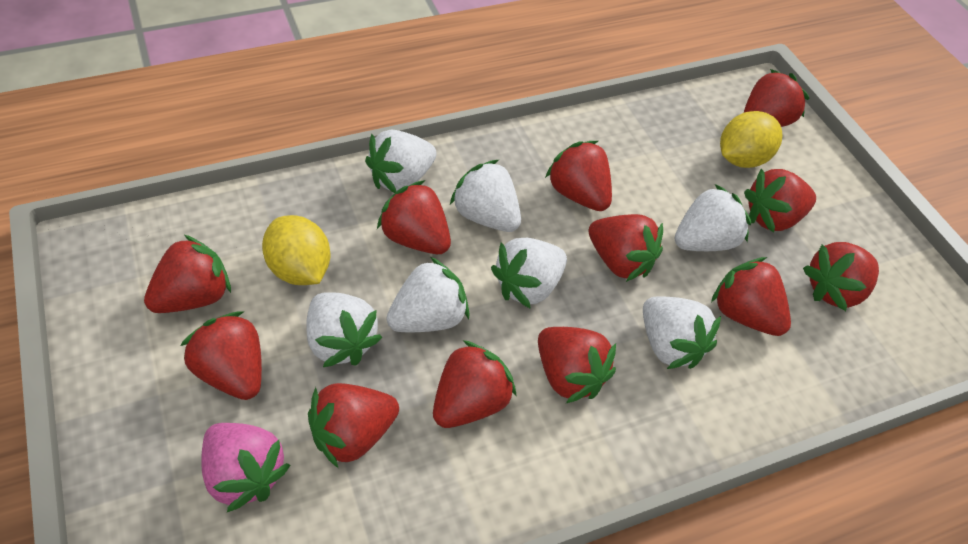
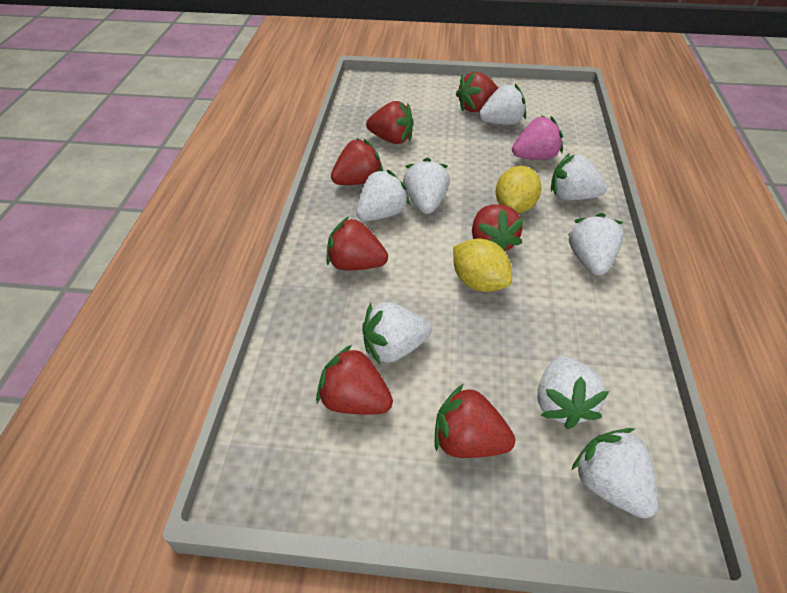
red strawberry: 12 -> 7
white strawberry: 7 -> 8

